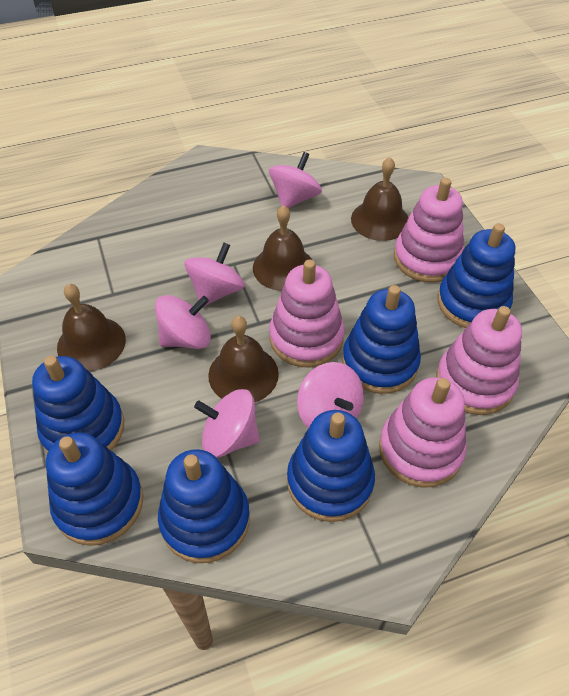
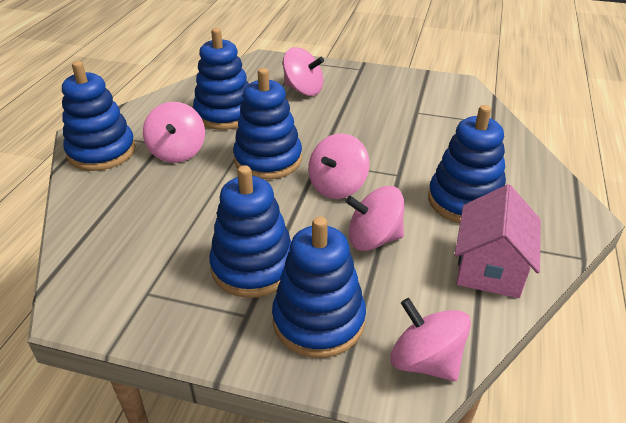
brown bell: 4 -> 0
pink house: 0 -> 1
pink stacking toy: 4 -> 0

